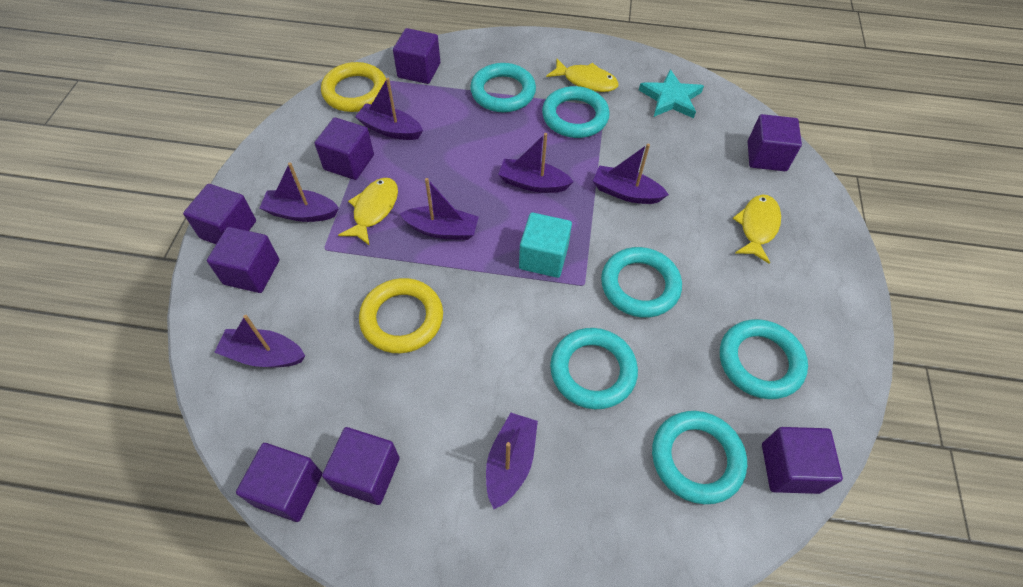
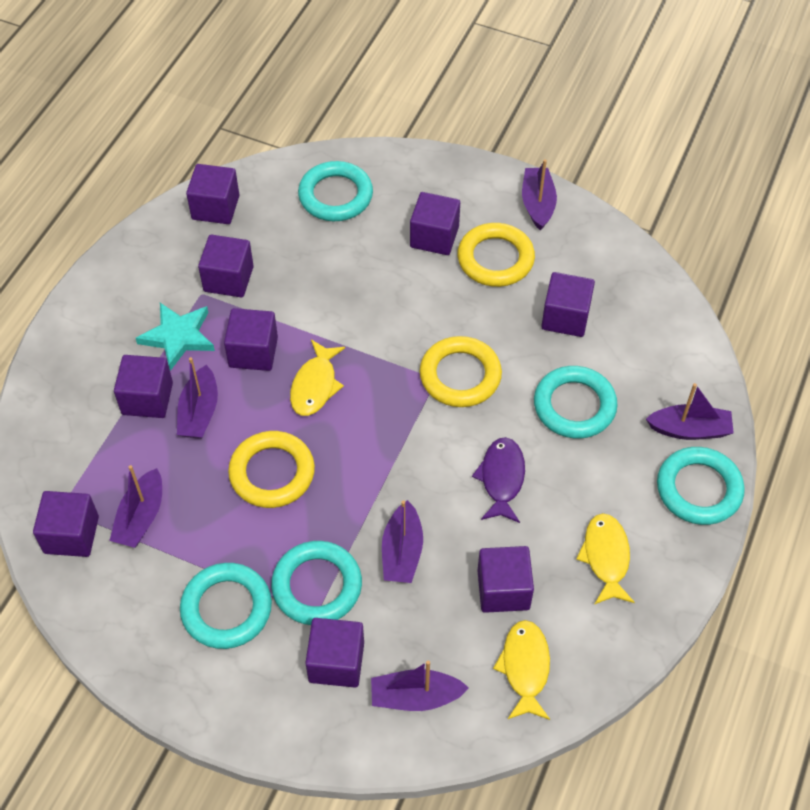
purple boat: 7 -> 6
purple cube: 8 -> 9
purple fish: 0 -> 1
turquoise cube: 1 -> 0
turquoise ring: 6 -> 5
yellow ring: 2 -> 3

